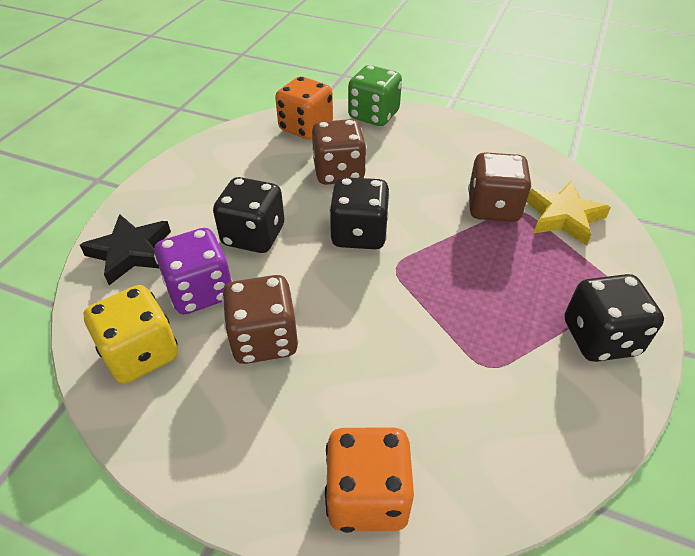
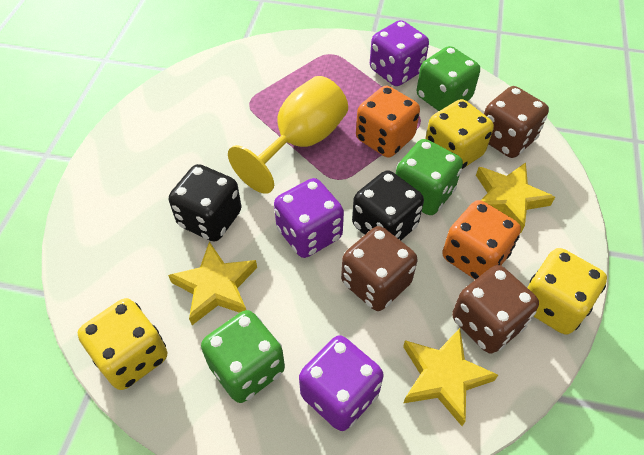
black dice: 3 -> 2
black star: 1 -> 0
green dice: 1 -> 3
purple dice: 1 -> 3
yellow dice: 1 -> 3
yellow goblet: 0 -> 1
yellow star: 1 -> 3

